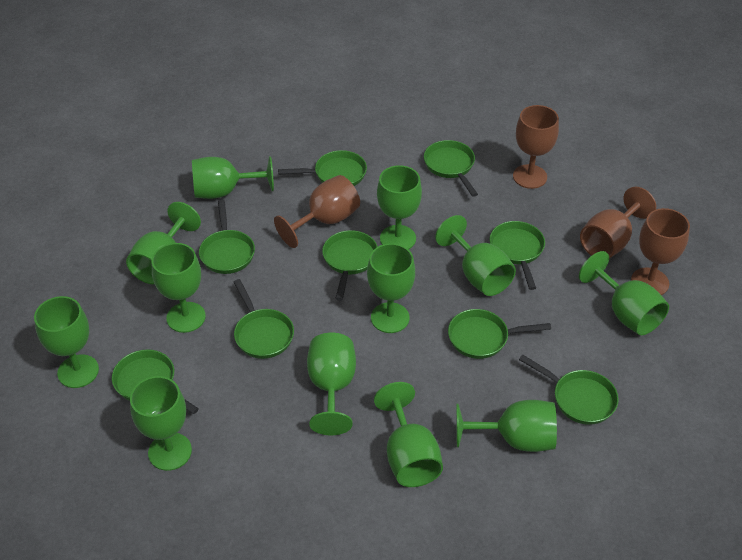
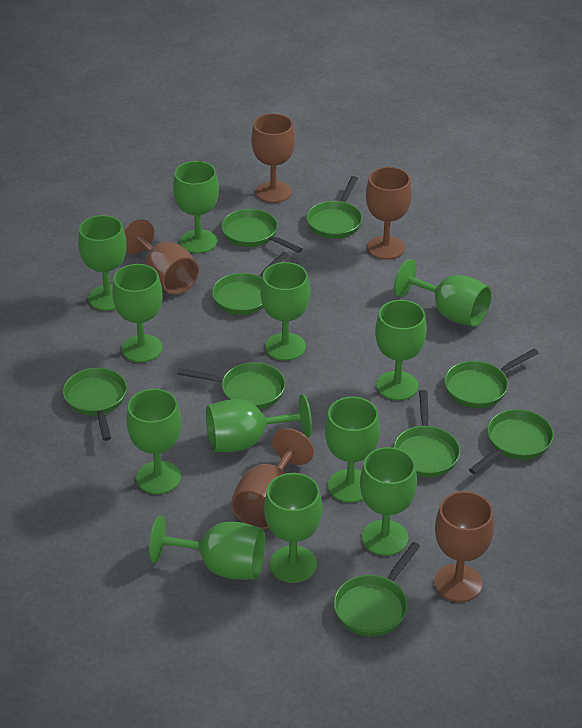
brown goblet: 4 -> 5

